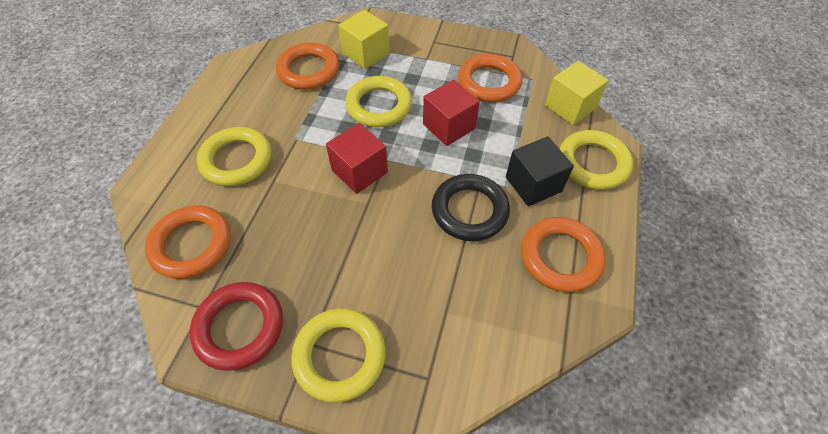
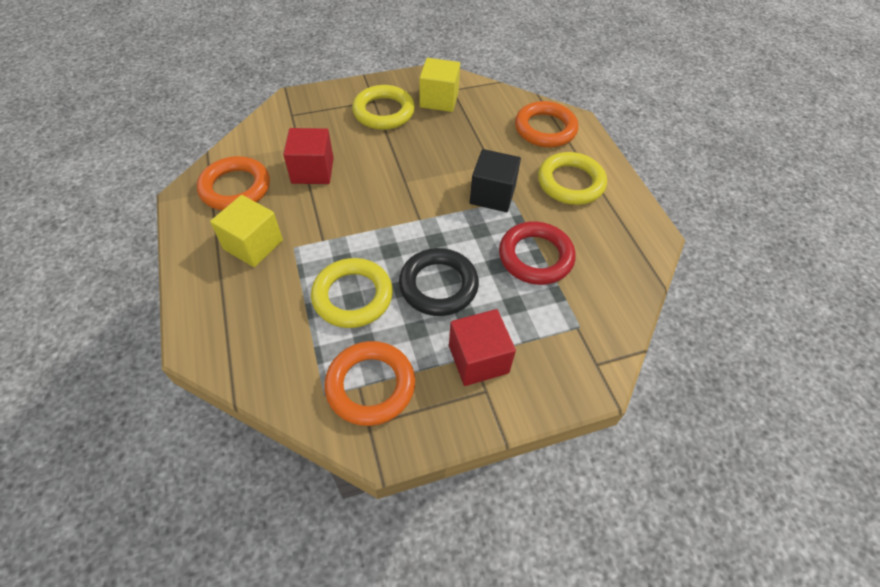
orange ring: 4 -> 3
yellow ring: 4 -> 3

